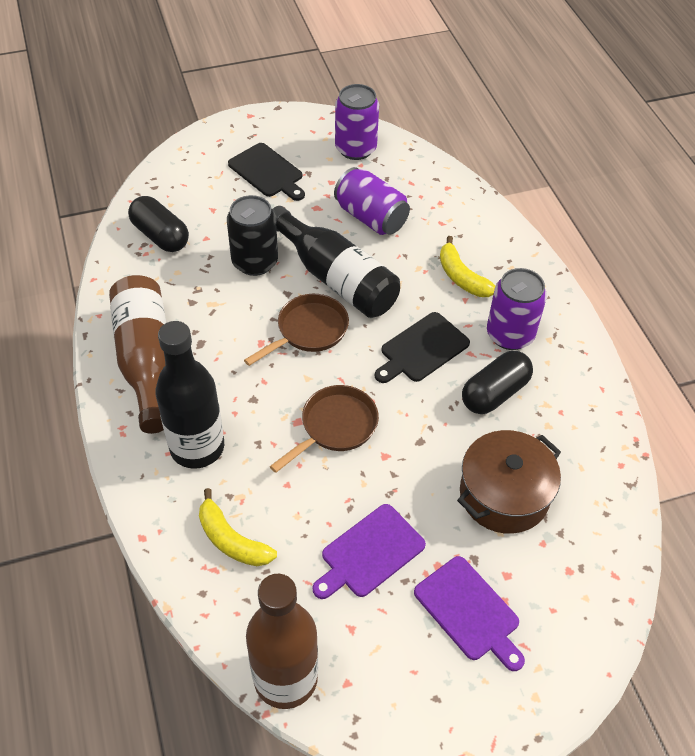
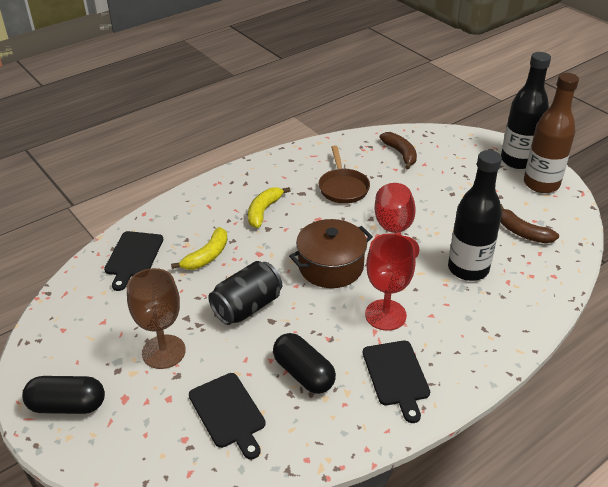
black cutting board: 2 -> 3
brown banana: 0 -> 2
brown bottle: 2 -> 1
brown goblet: 0 -> 1
brown pan: 2 -> 1
purple can: 3 -> 0
purple cutting board: 2 -> 0
red goblet: 0 -> 2

